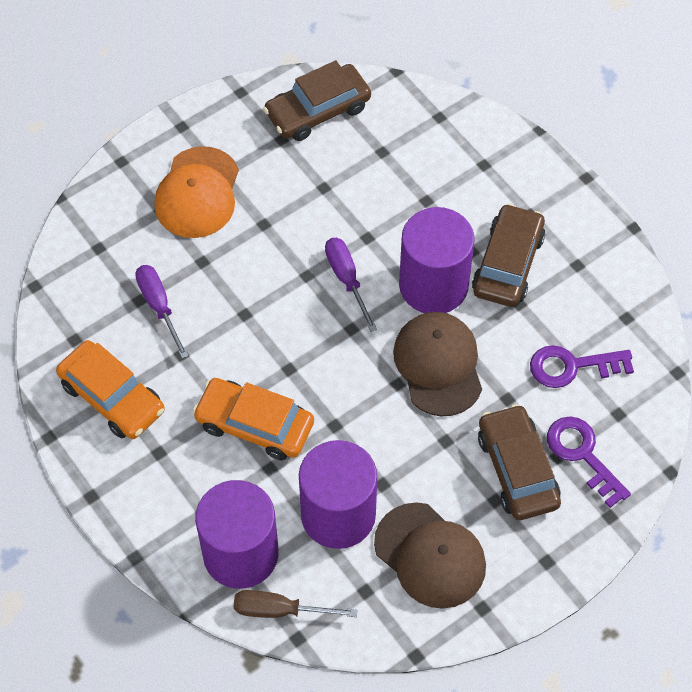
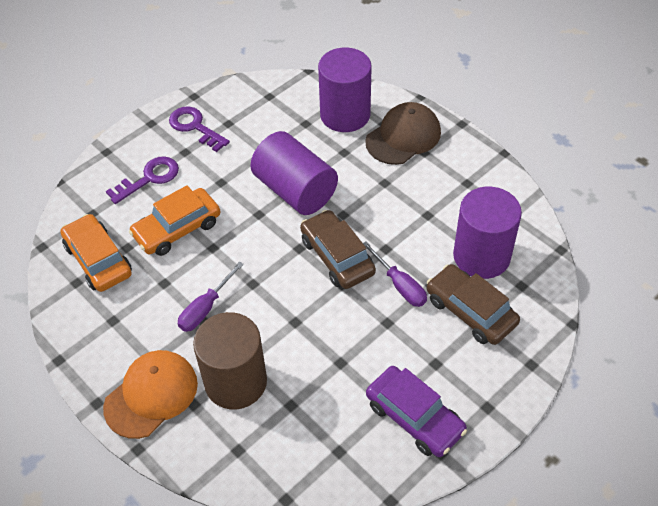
brown cap: 2 -> 1
brown car: 3 -> 2
brown cylinder: 0 -> 1
brown screwdriver: 1 -> 0
purple car: 0 -> 1

